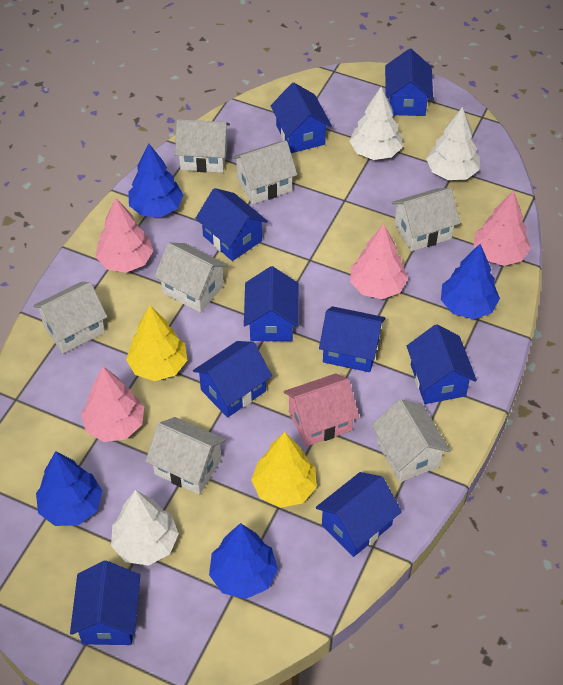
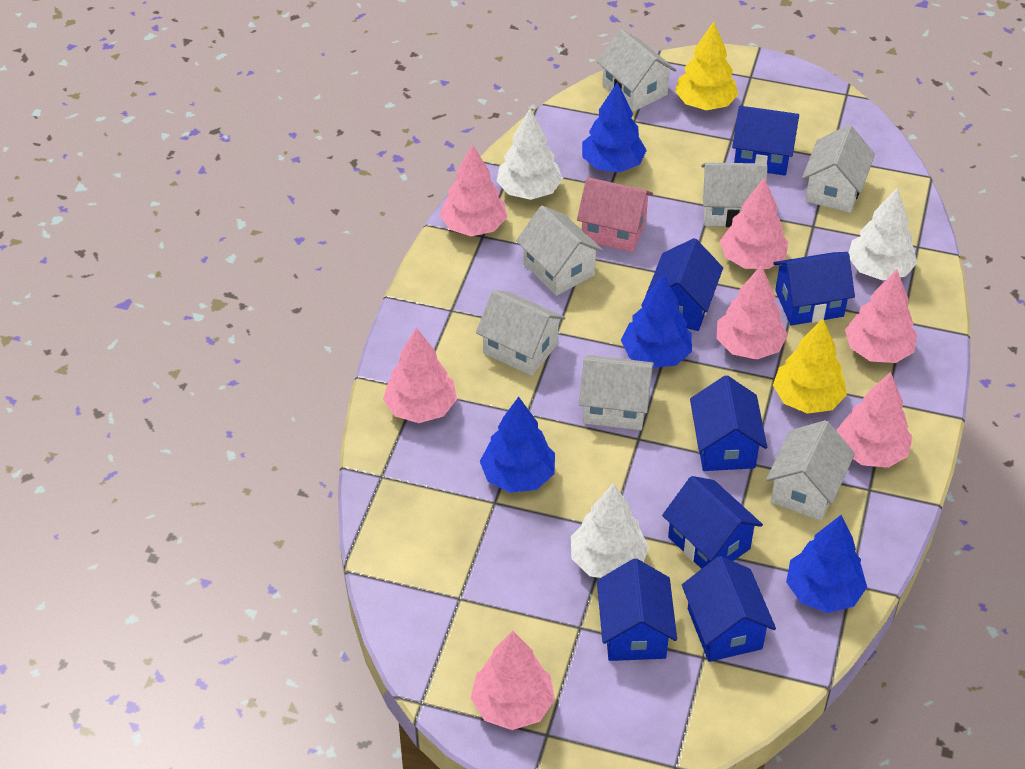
blue house: 9 -> 7
pink tree: 4 -> 7

